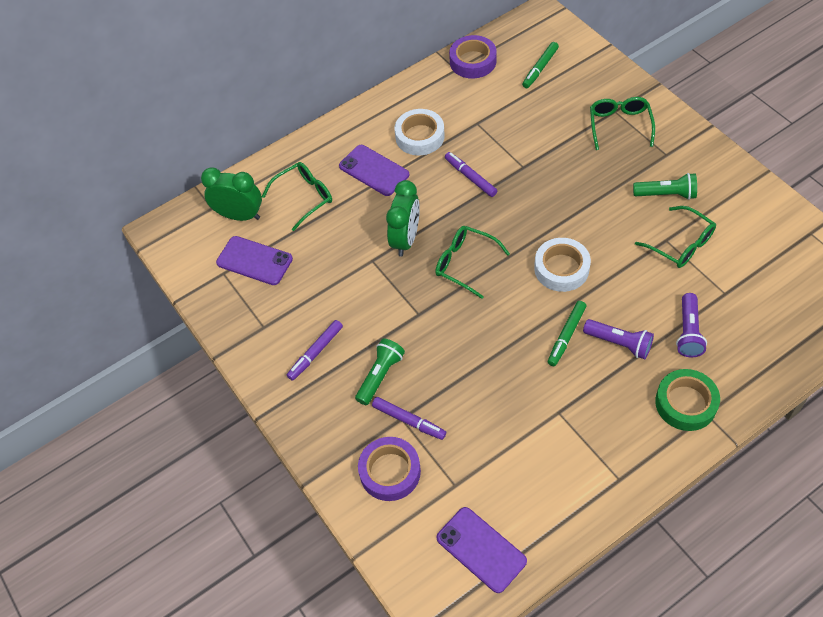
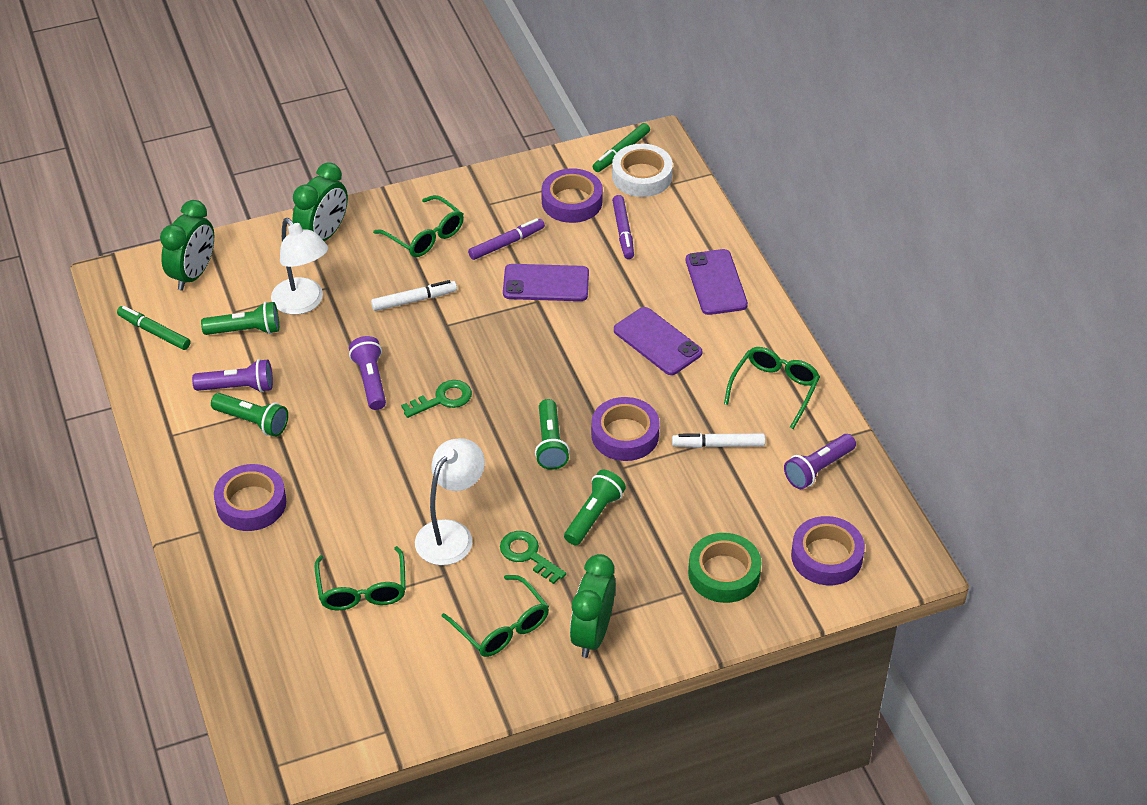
green clock: 2 -> 3
green flashlight: 2 -> 4
green key: 0 -> 2
purple flashlight: 2 -> 3
purple marker: 3 -> 2
purple tape: 2 -> 4
white lamp: 0 -> 2
white marker: 0 -> 2
white tape: 2 -> 1

